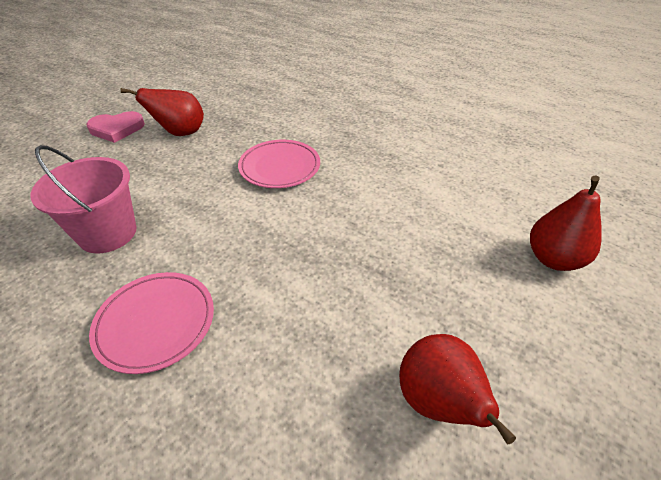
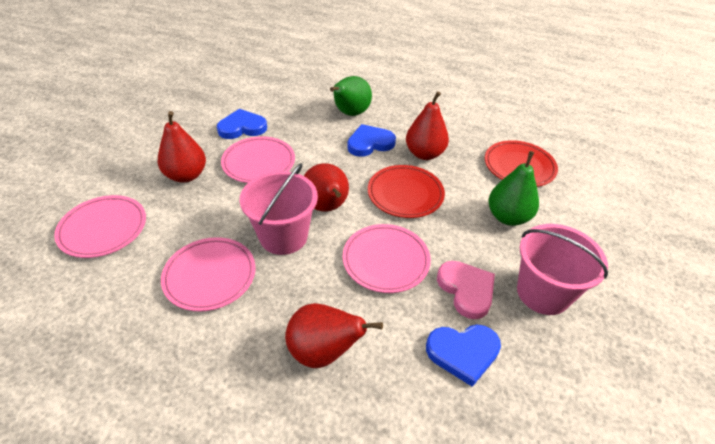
blue heart: 0 -> 3
green pear: 0 -> 2
pink bucket: 1 -> 2
pink plate: 2 -> 4
red pear: 3 -> 4
red plate: 0 -> 2

